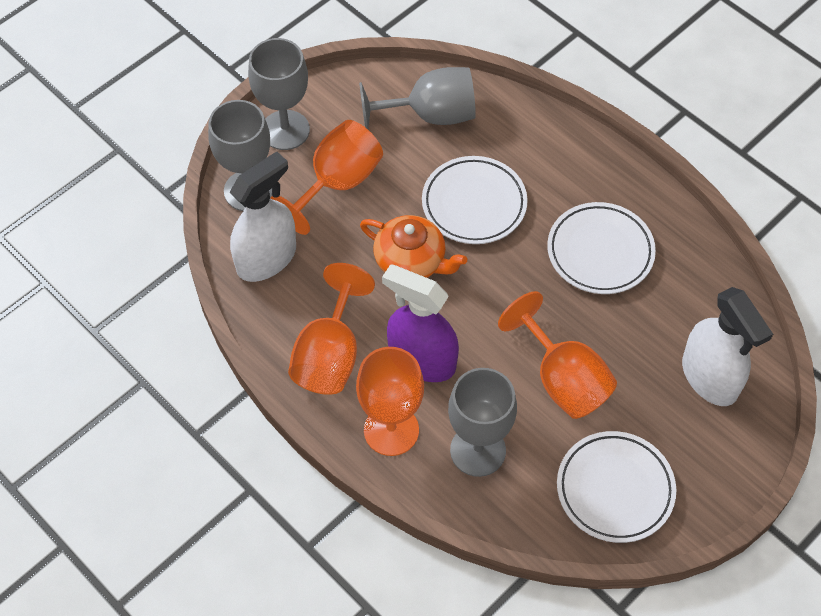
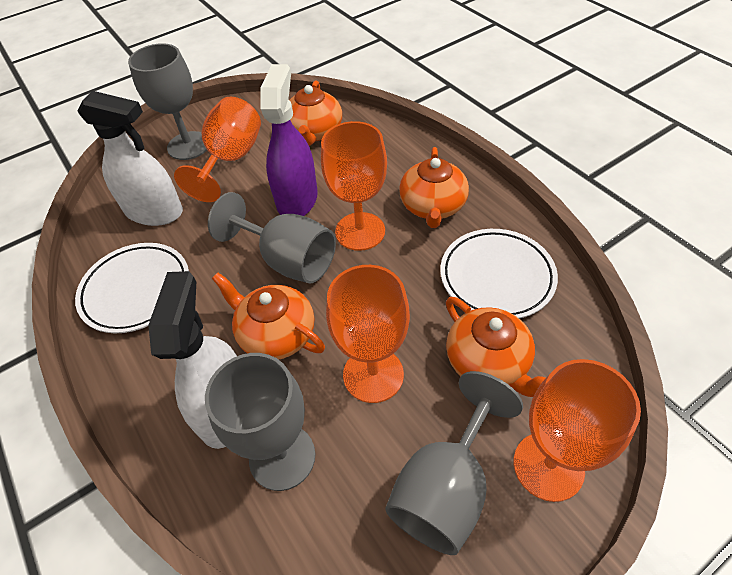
orange teapot: 1 -> 4
white plate: 3 -> 2

